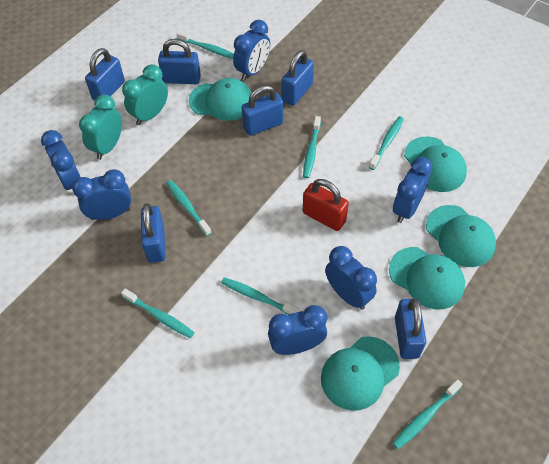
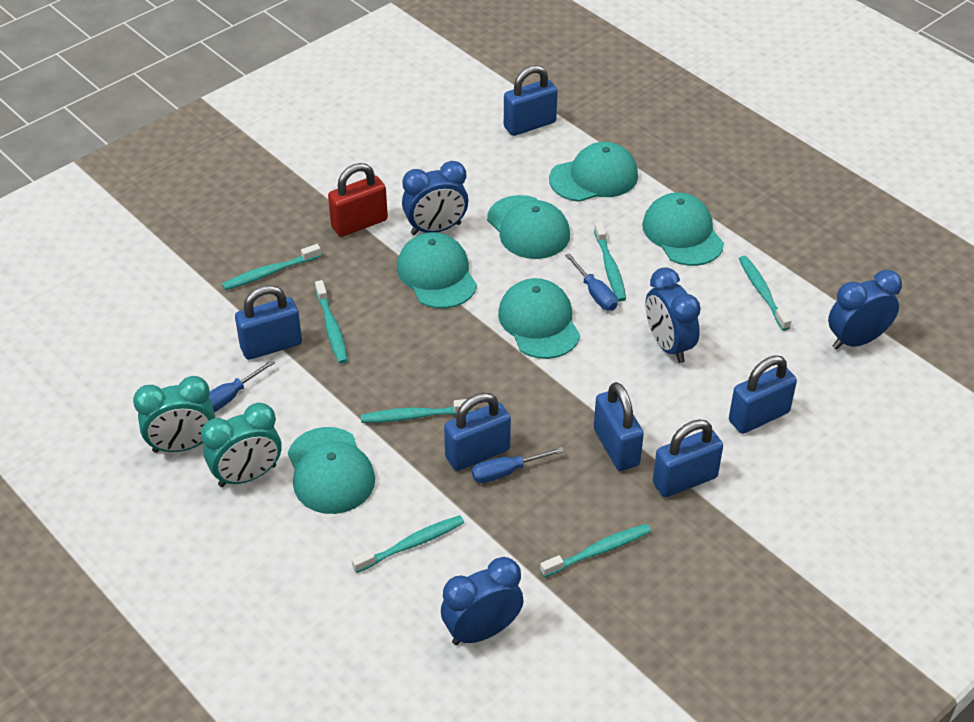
blue clock: 6 -> 4
blue screwdriver: 0 -> 3
turquoise cap: 5 -> 6

